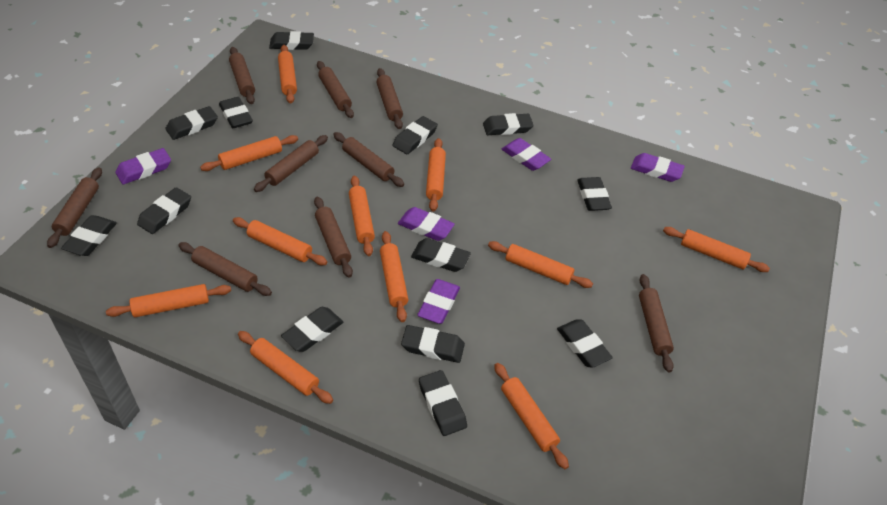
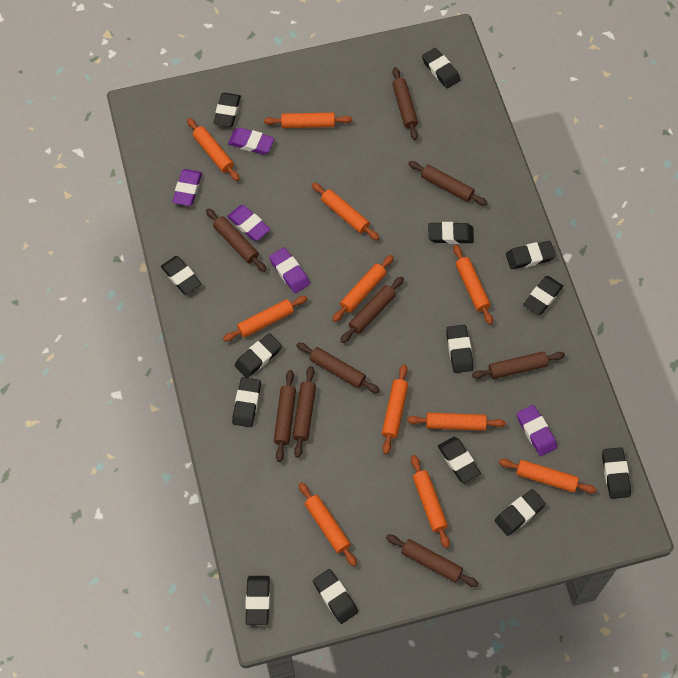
black eraser: 13 -> 14

